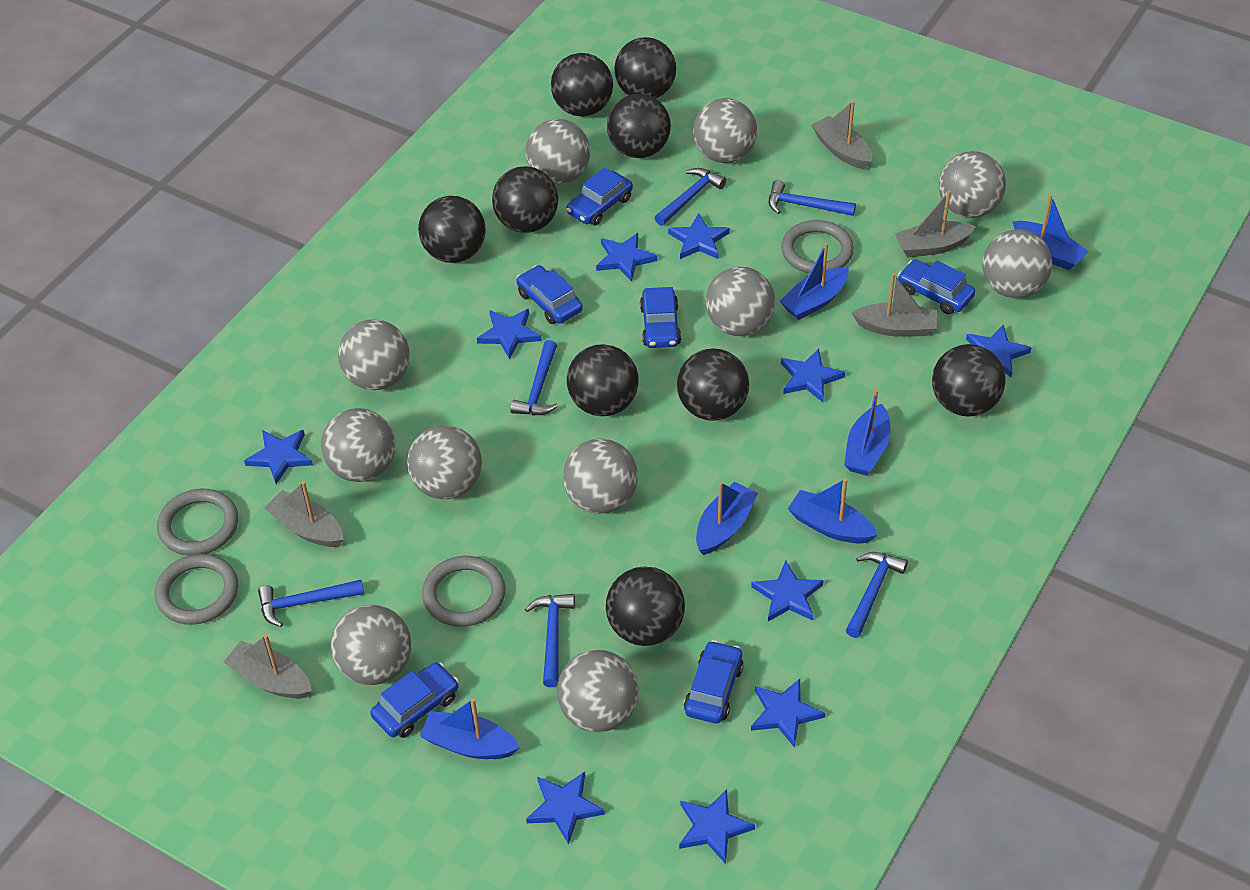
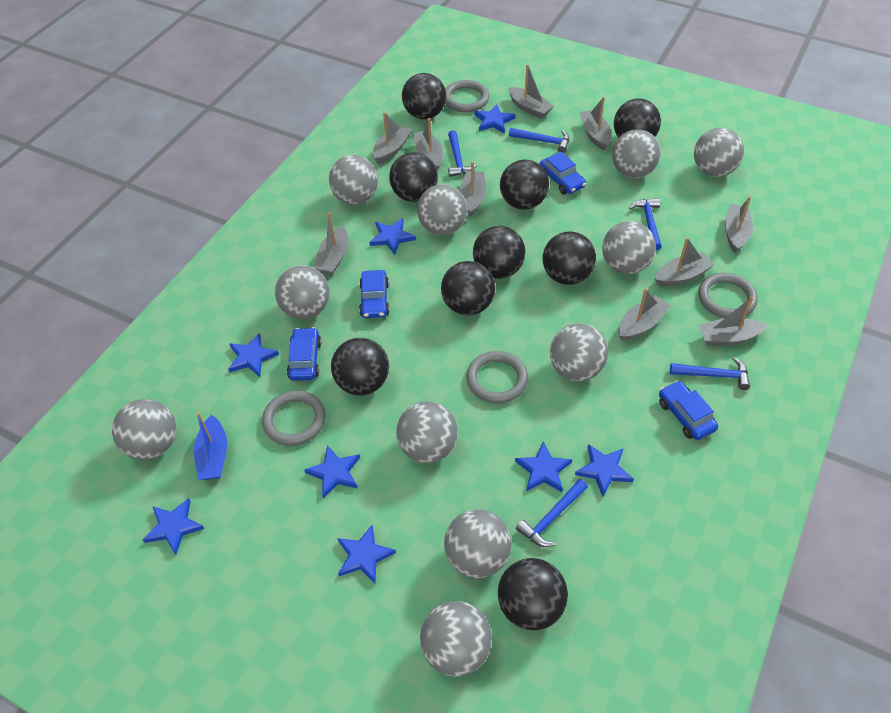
blue boat: 6 -> 1
blue car: 6 -> 4
blue hammer: 6 -> 5
blue star: 10 -> 8
grey boat: 5 -> 10

